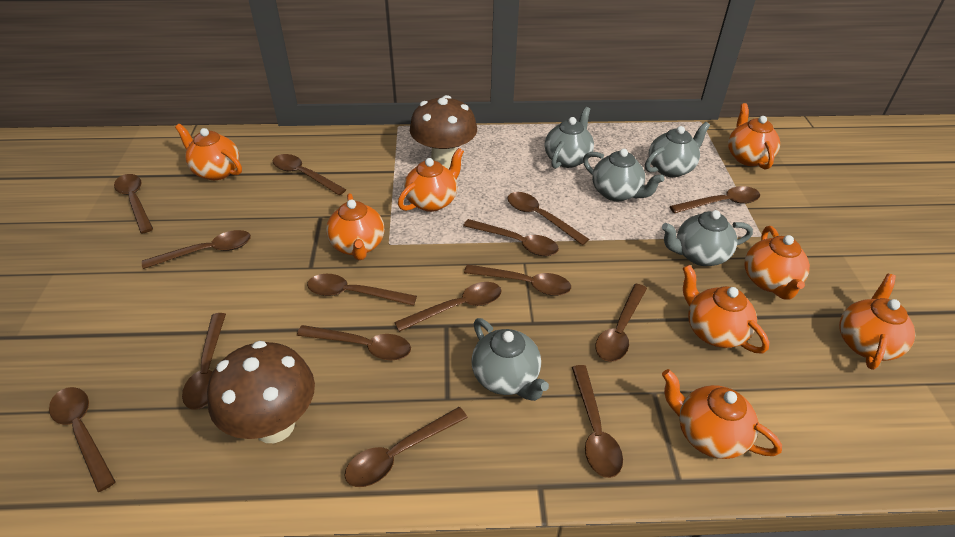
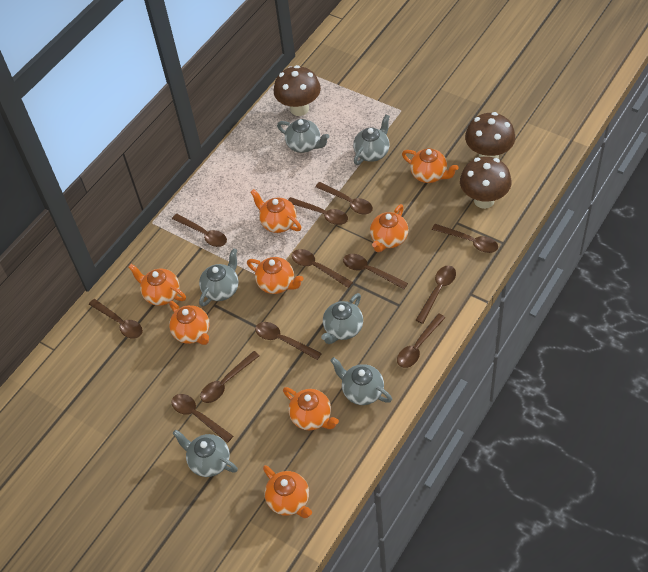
brown mushroom: 2 -> 3
brown spoon: 15 -> 12
grey teapot: 5 -> 6

